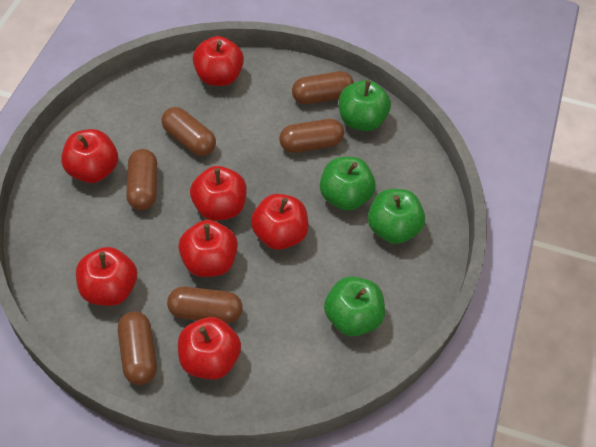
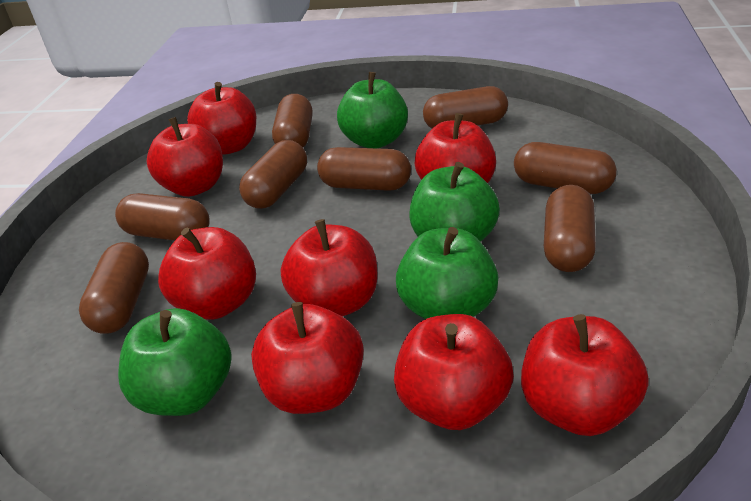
brown capsule: 6 -> 8
red apple: 7 -> 8

